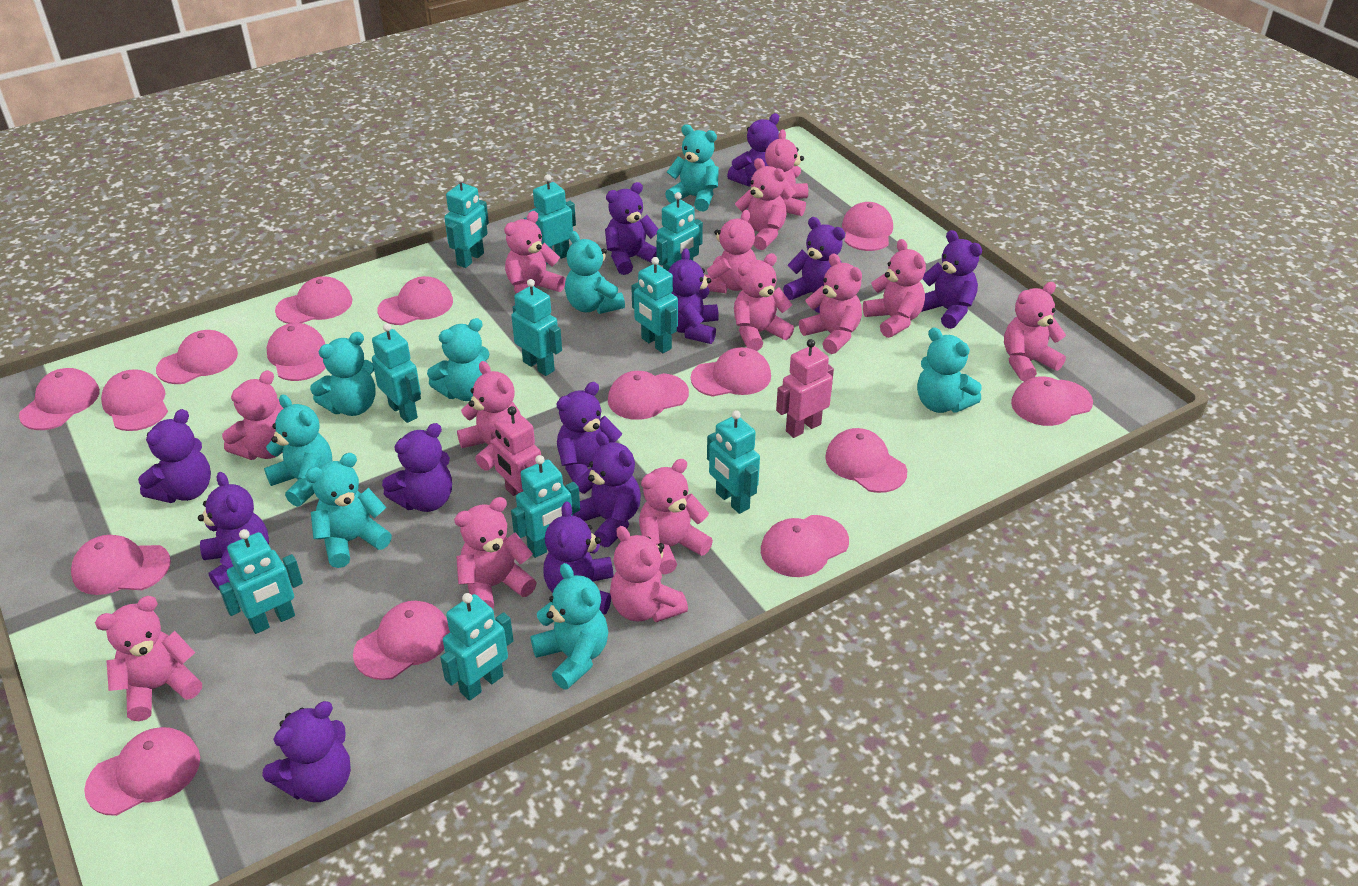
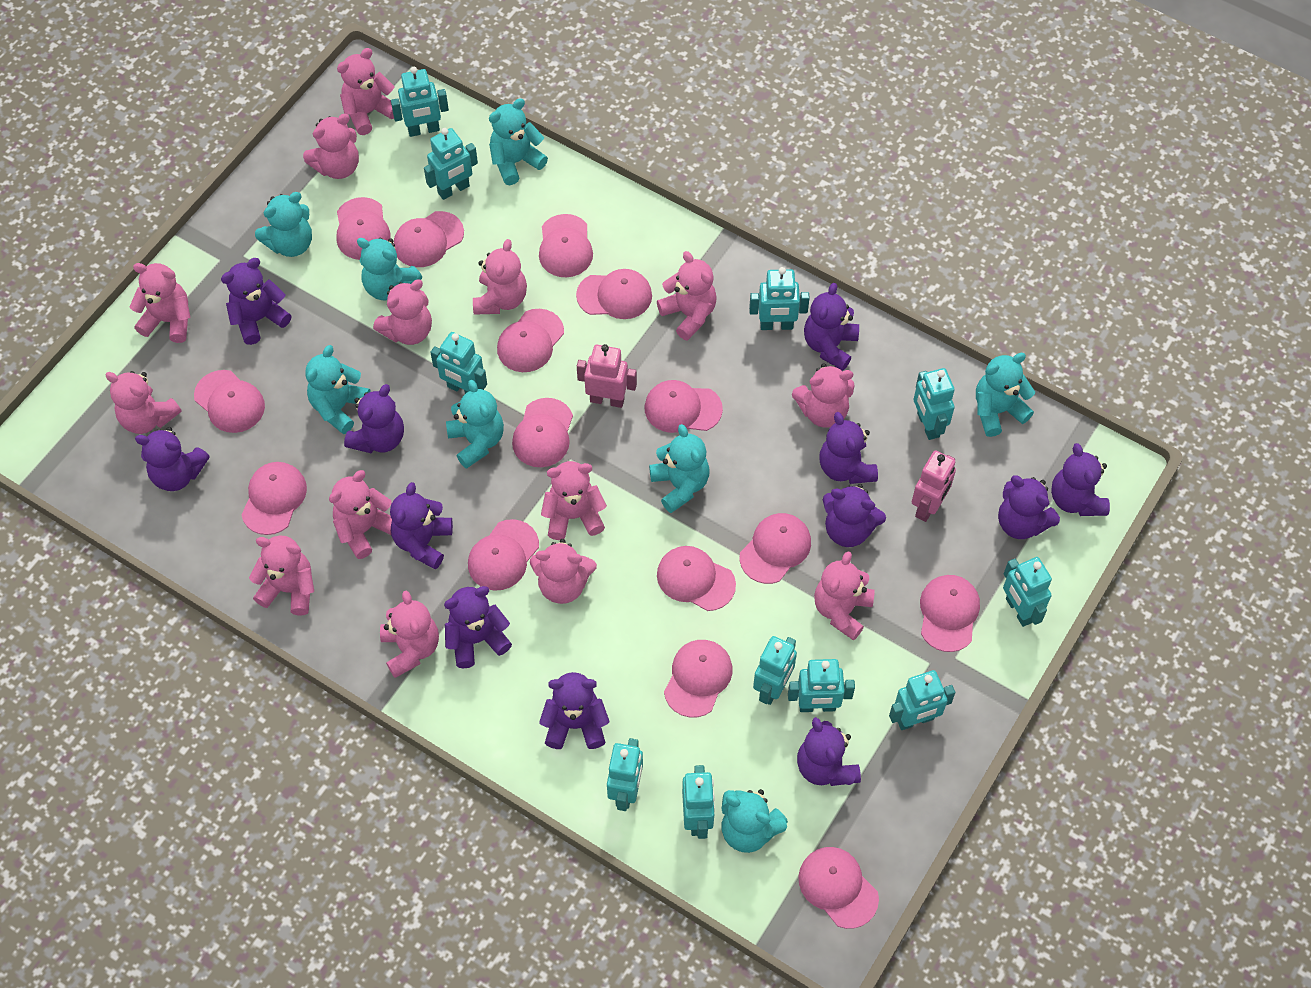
turquoise robot: 10 -> 11

